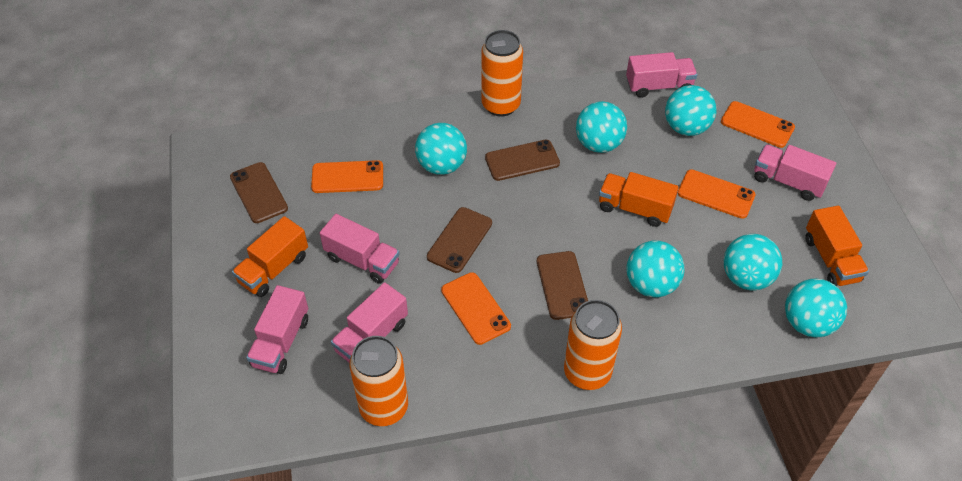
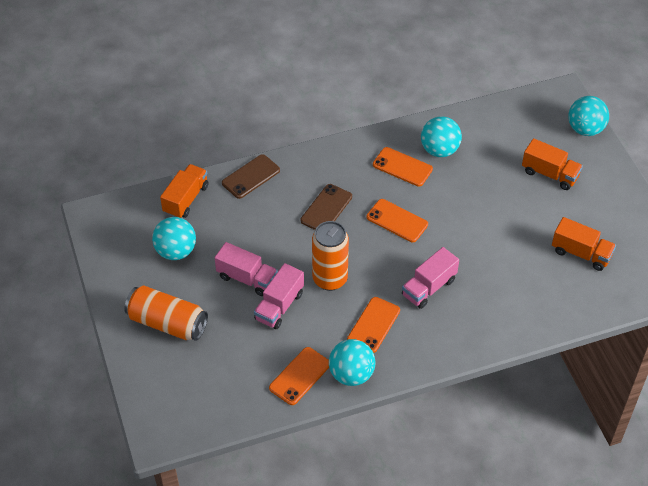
brown phone: 4 -> 2
orange can: 3 -> 2
pink truck: 5 -> 3
turquoise ball: 6 -> 4

